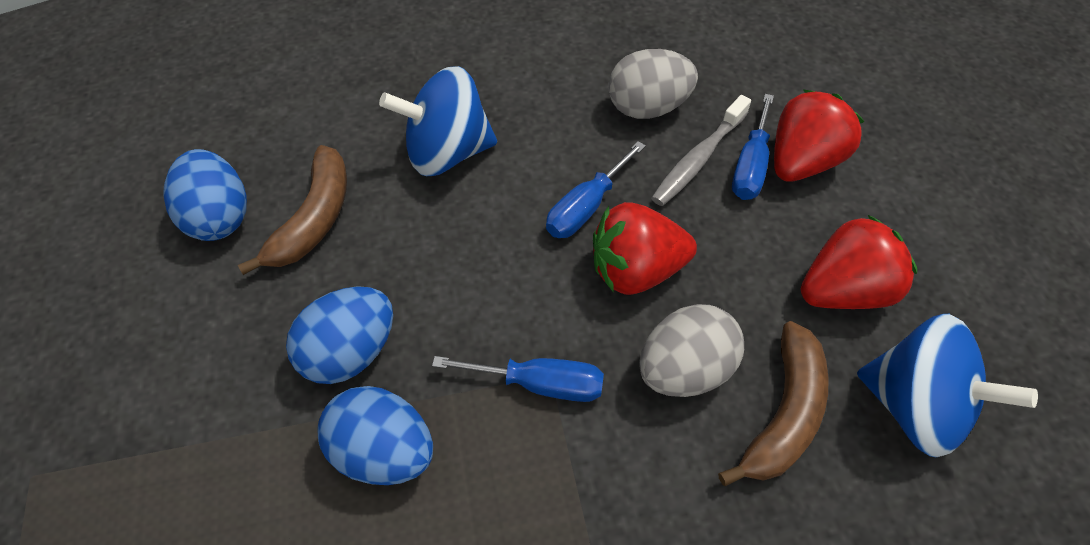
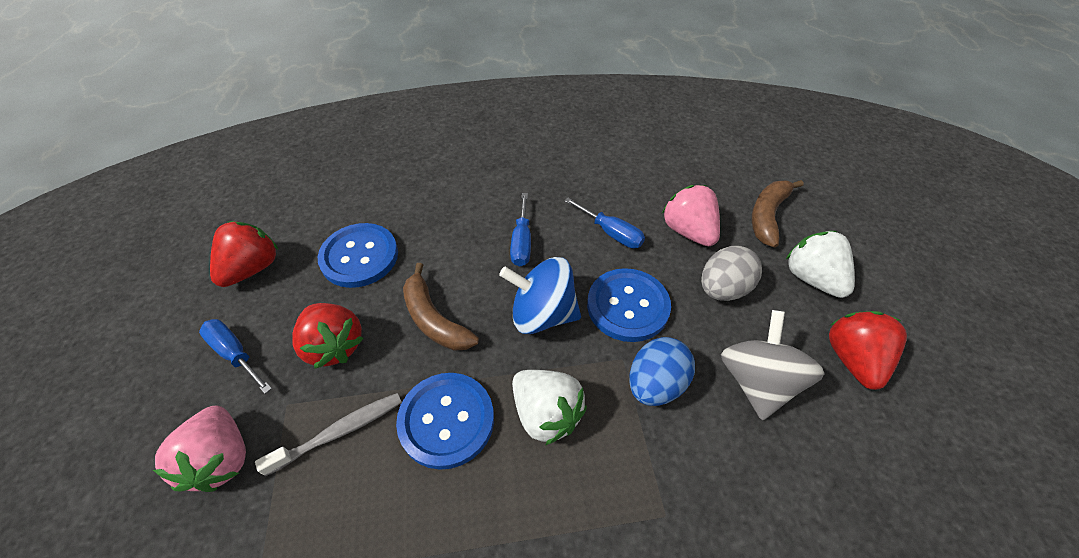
blue button: 0 -> 3
blue egg: 3 -> 1
blue spinning top: 2 -> 1
grey egg: 2 -> 1
grey spinning top: 0 -> 1
pink strawberry: 0 -> 2
white strawberry: 0 -> 2

